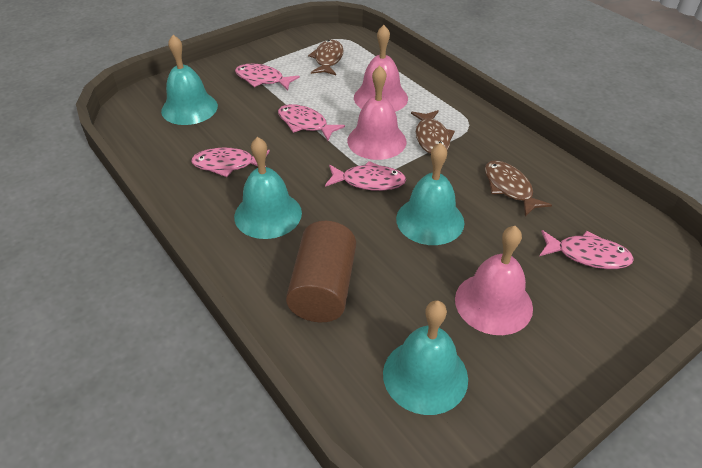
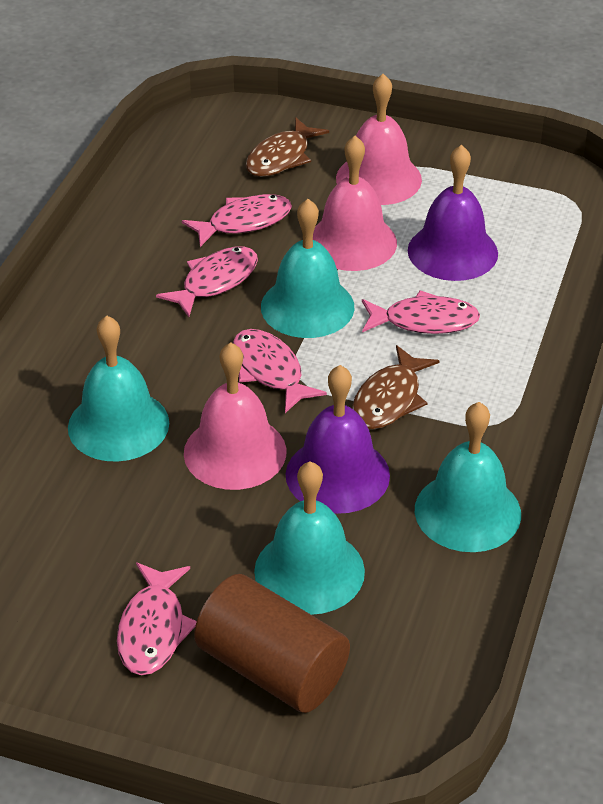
brown fish: 3 -> 2
purple bell: 0 -> 2

